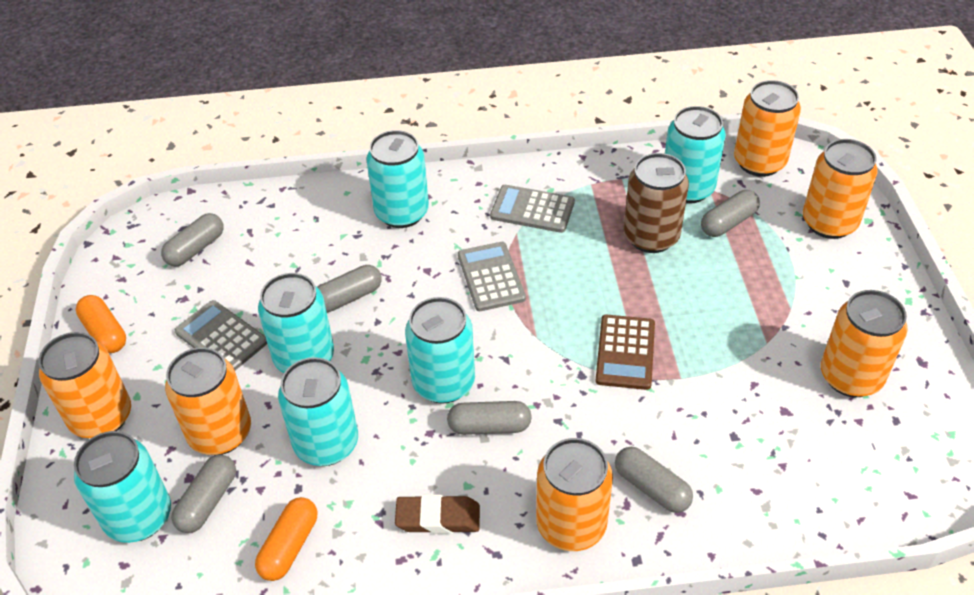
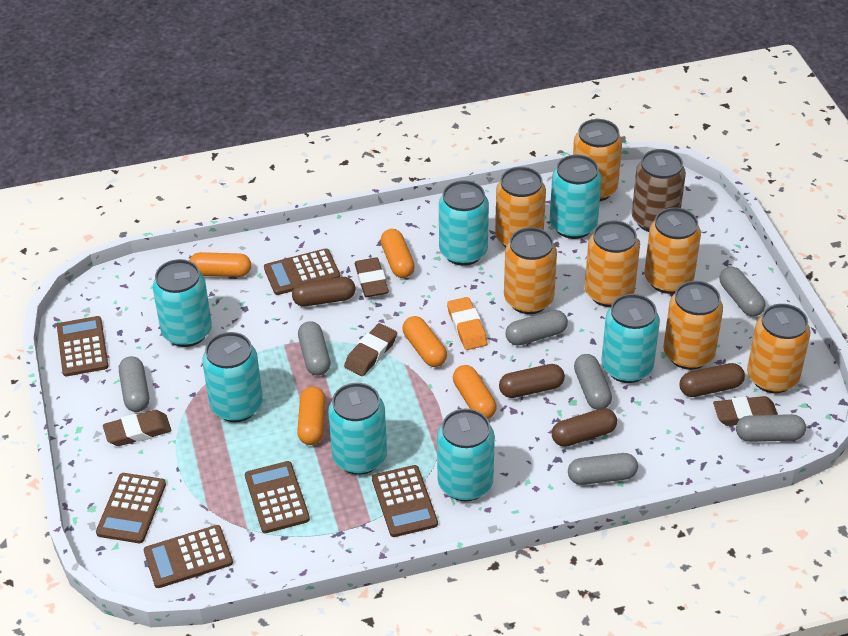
brown calculator: 1 -> 6
brown capsule: 0 -> 4
brown eraser: 1 -> 4
grey calculator: 3 -> 0
grey capsule: 6 -> 7
orange can: 6 -> 7
orange capsule: 2 -> 5
orange eraser: 0 -> 1
turquoise can: 6 -> 7

